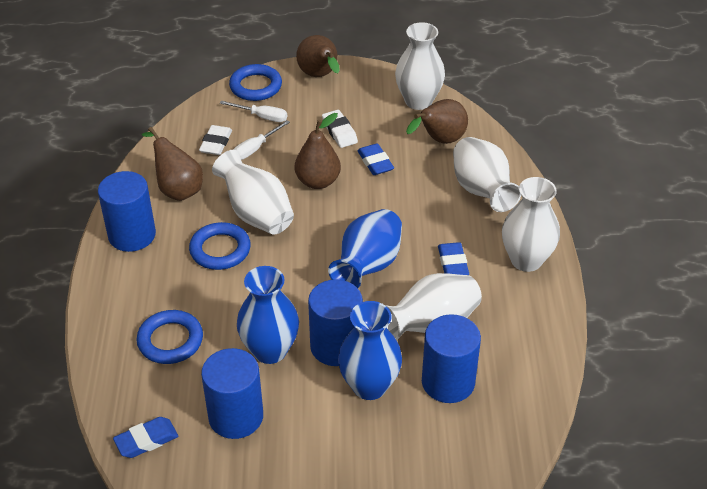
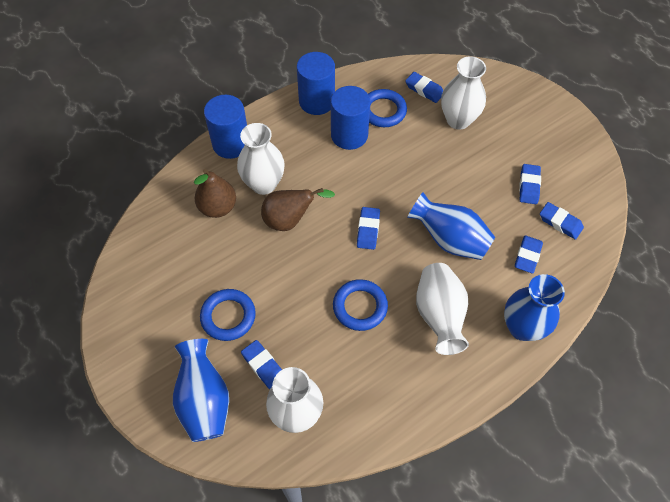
blue cylinder: 4 -> 3
blue eraser: 3 -> 6
brown pear: 4 -> 2
white eraser: 2 -> 0
white screwdriver: 2 -> 0
white vase: 5 -> 4

